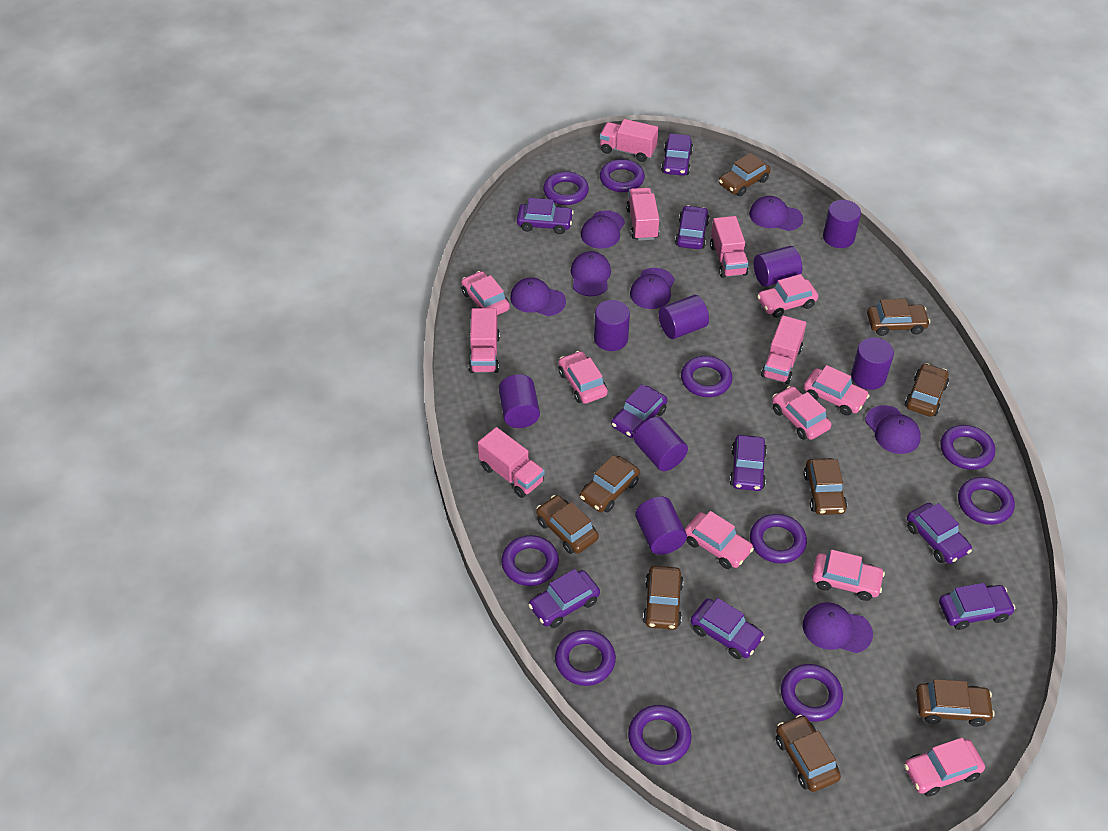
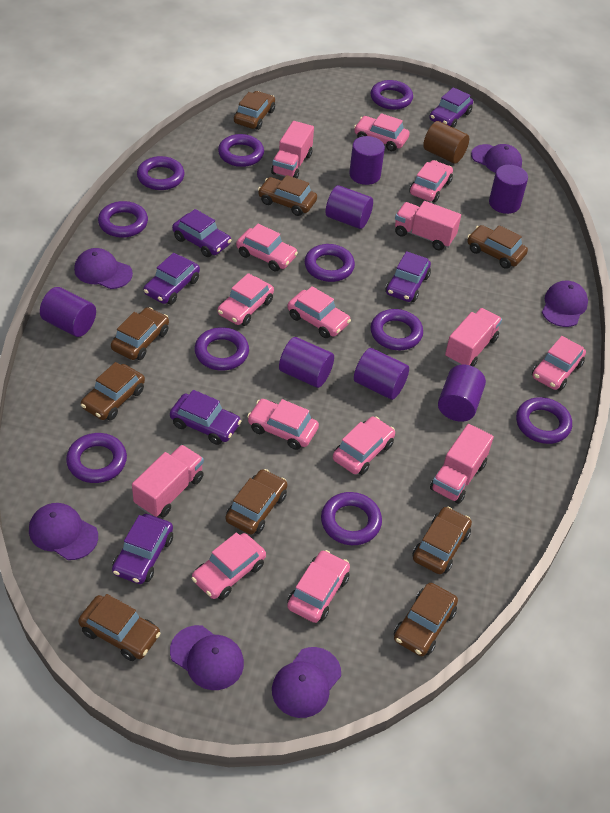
brown cylinder: 0 -> 1
pink car: 8 -> 10
pink truck: 6 -> 5
purple cap: 7 -> 6
purple car: 9 -> 6
purple cylinder: 8 -> 7

